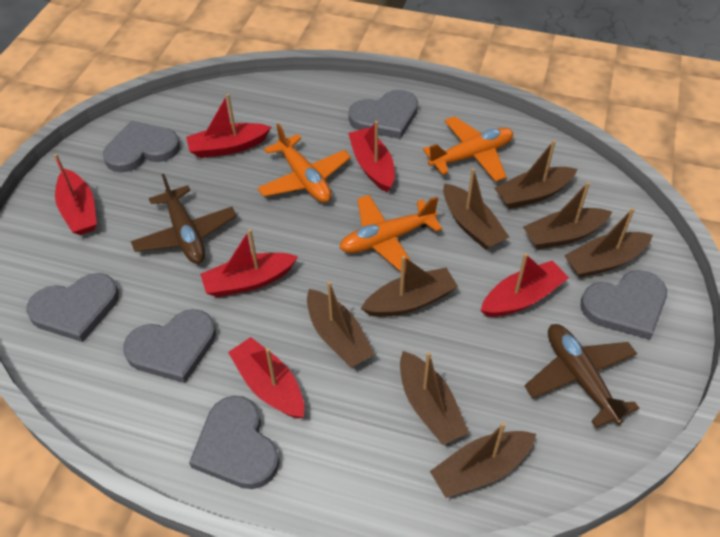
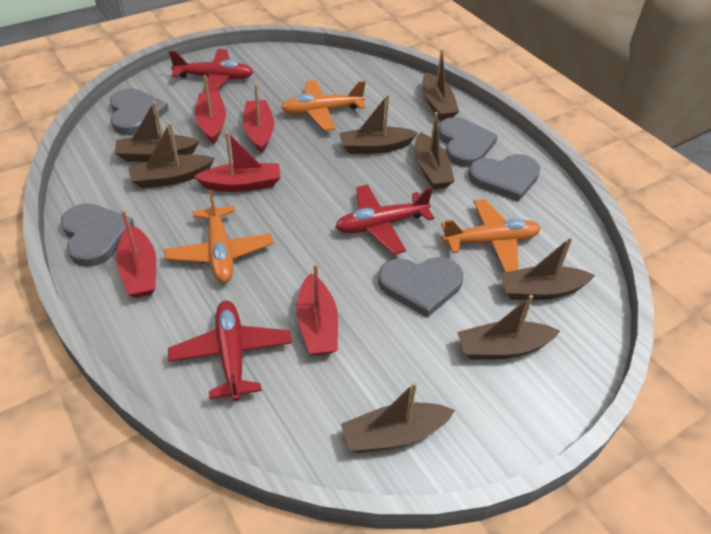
brown plane: 2 -> 0
grey heart: 6 -> 5
red boat: 6 -> 5
red plane: 0 -> 3

